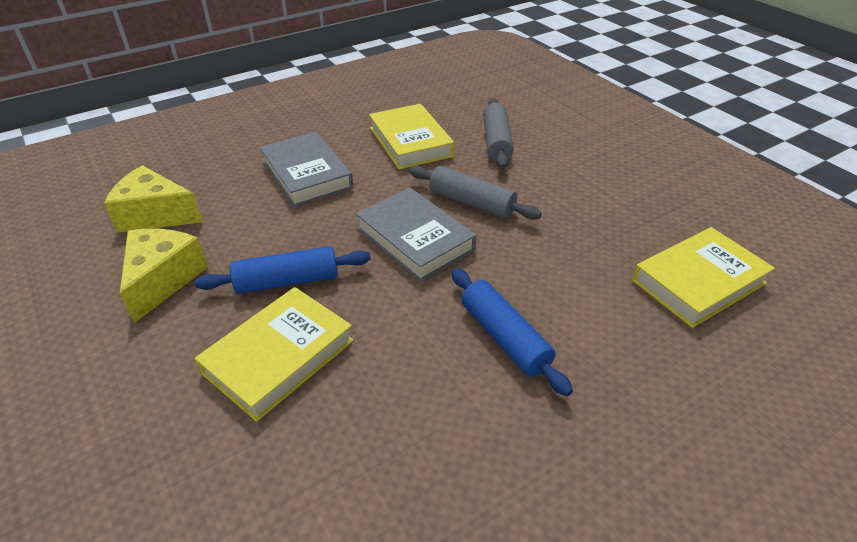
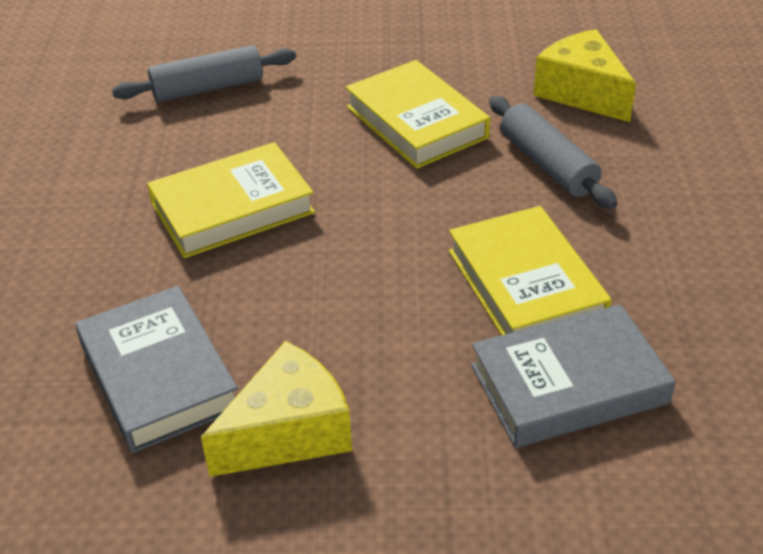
blue rolling pin: 2 -> 0

